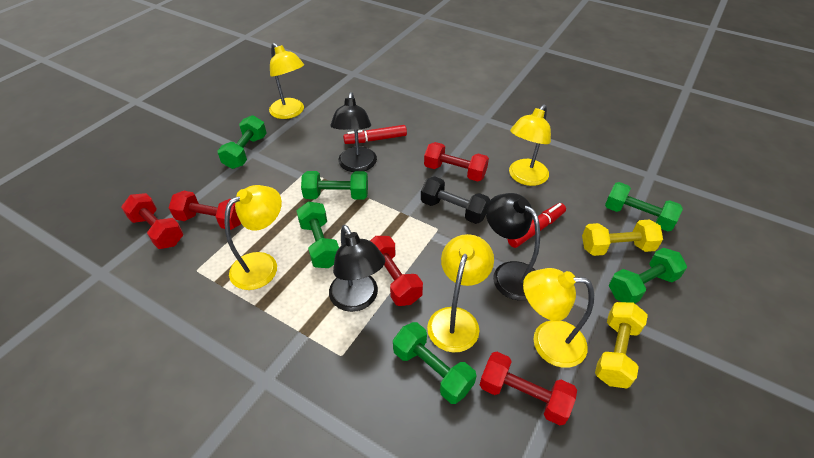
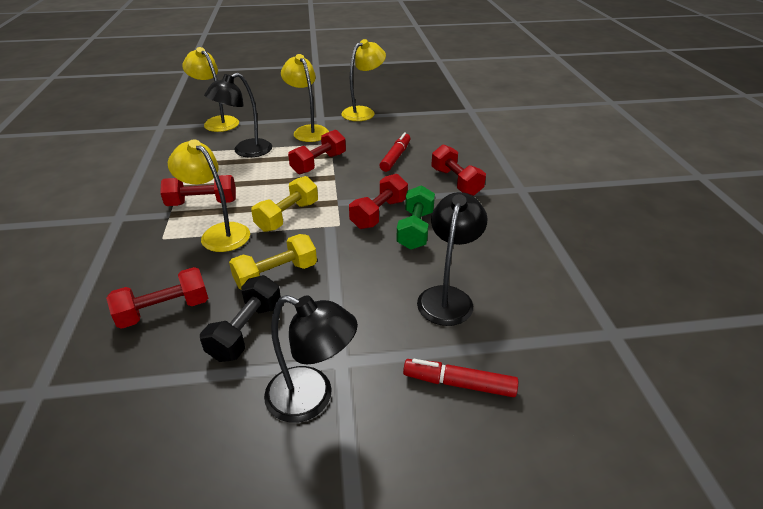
green dumbbell: 6 -> 1
yellow lamp: 5 -> 4

